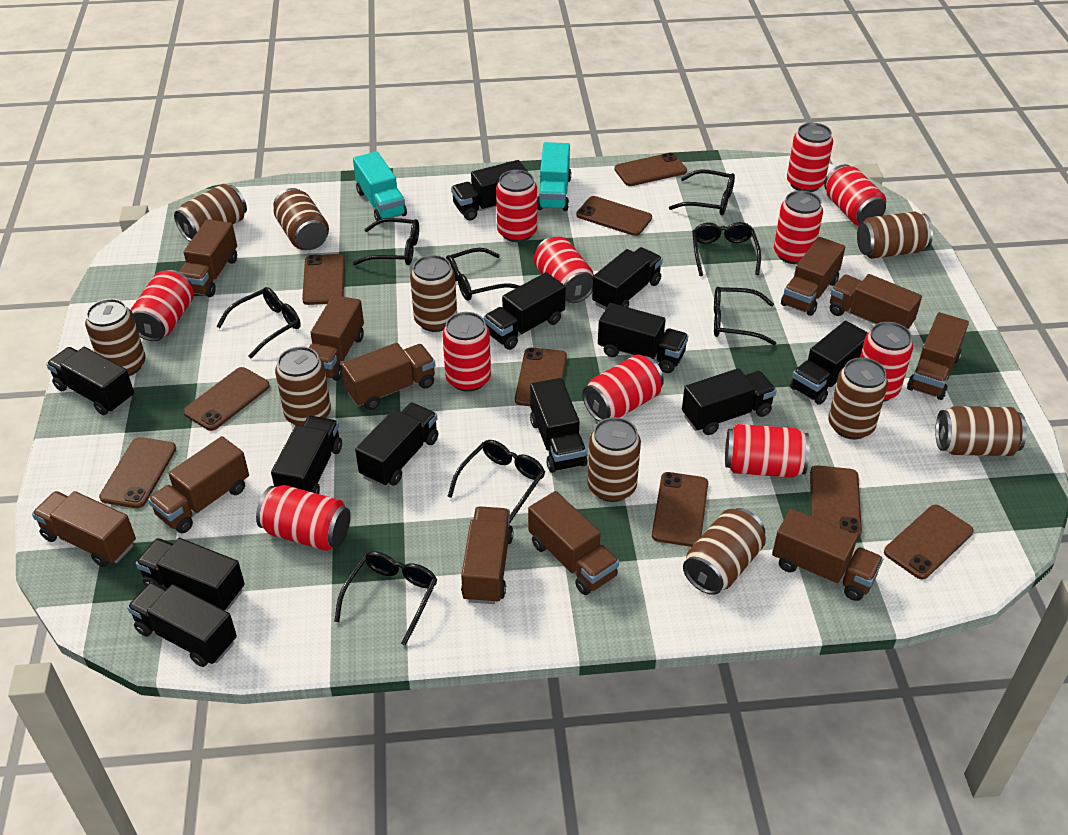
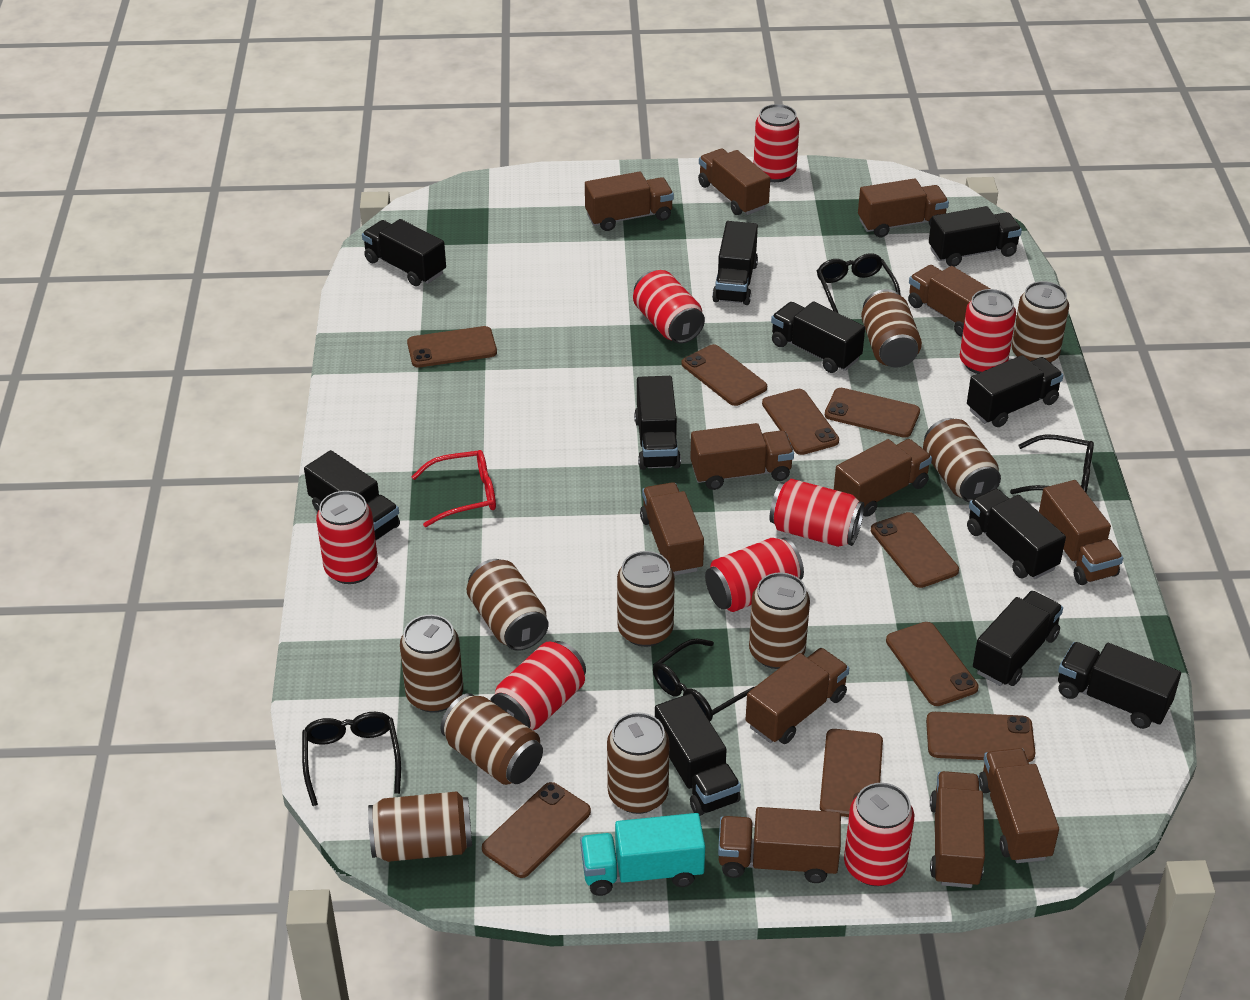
black glasses: 8 -> 4
black truck: 12 -> 11
brown truck: 11 -> 12
red can: 11 -> 8
red glasses: 0 -> 1
turquoise truck: 2 -> 1

